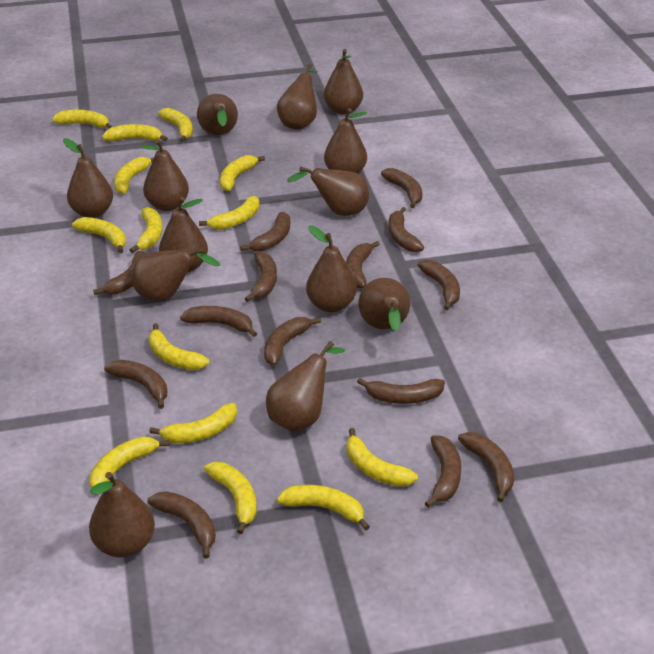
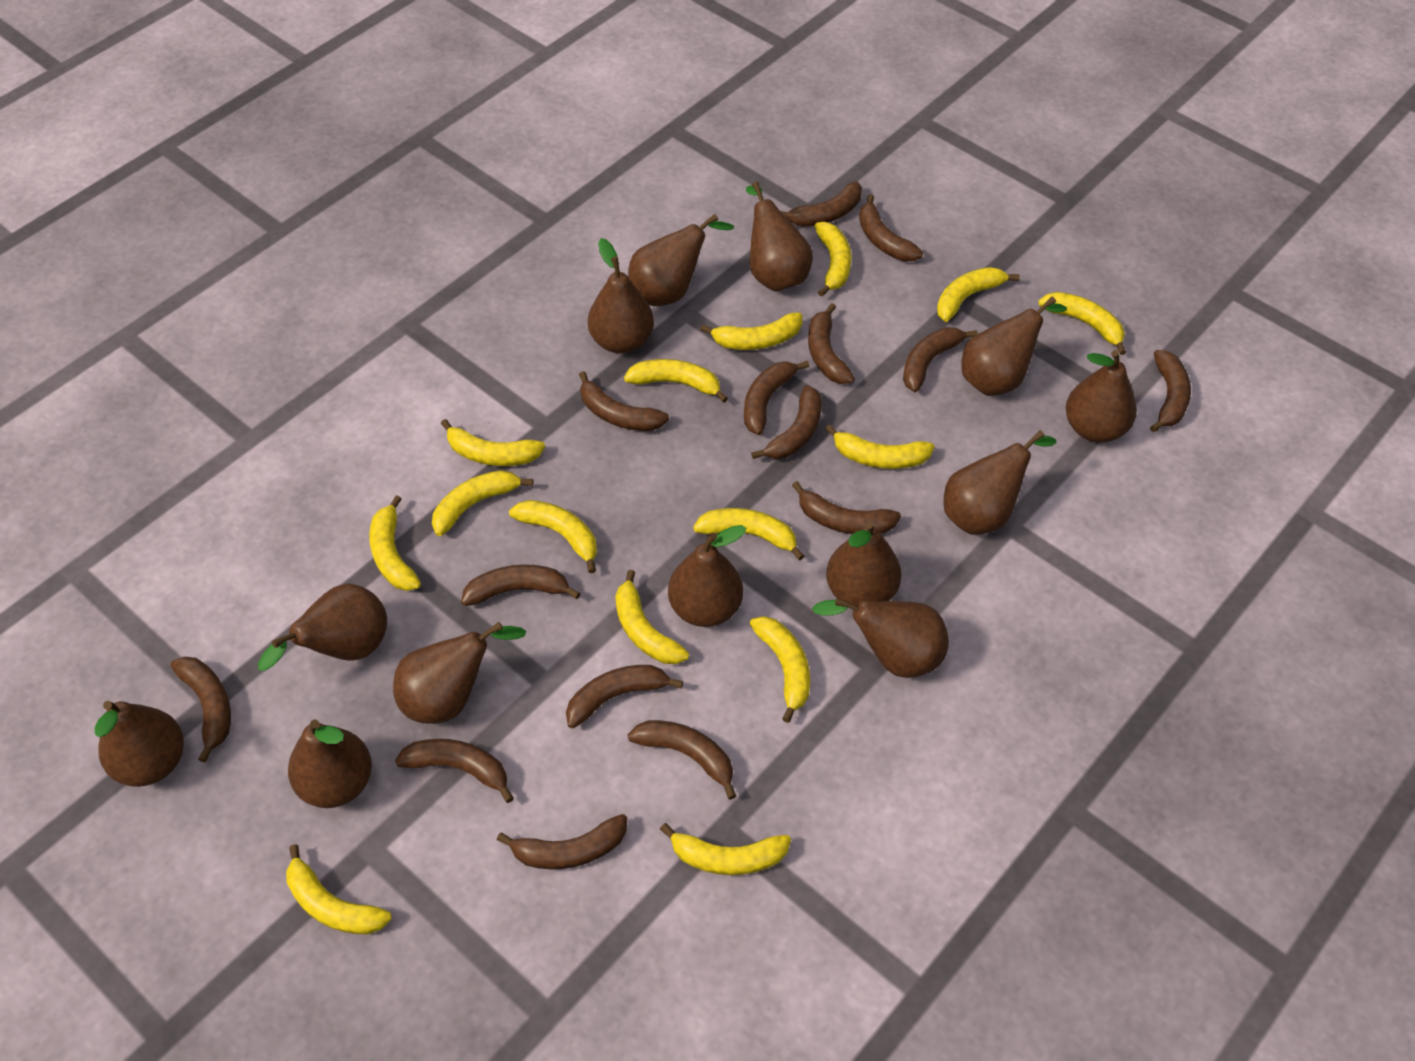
brown banana: 14 -> 15
yellow banana: 14 -> 15

